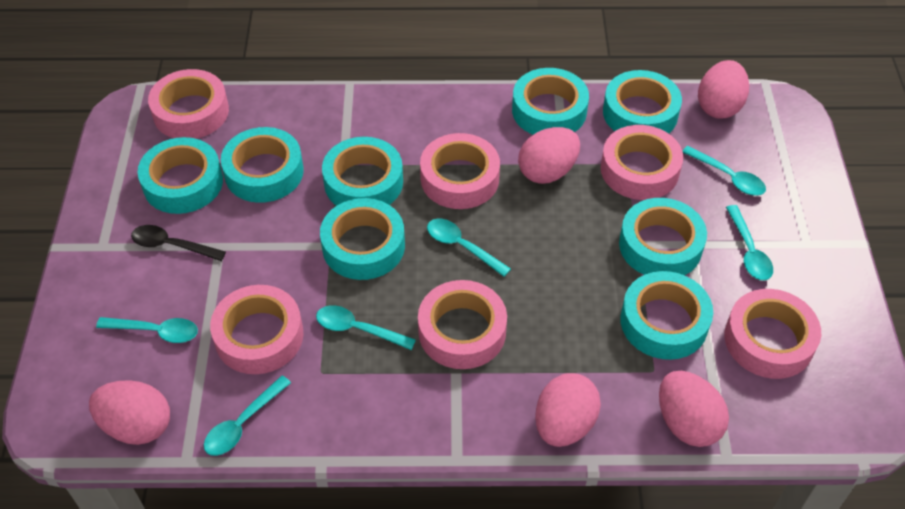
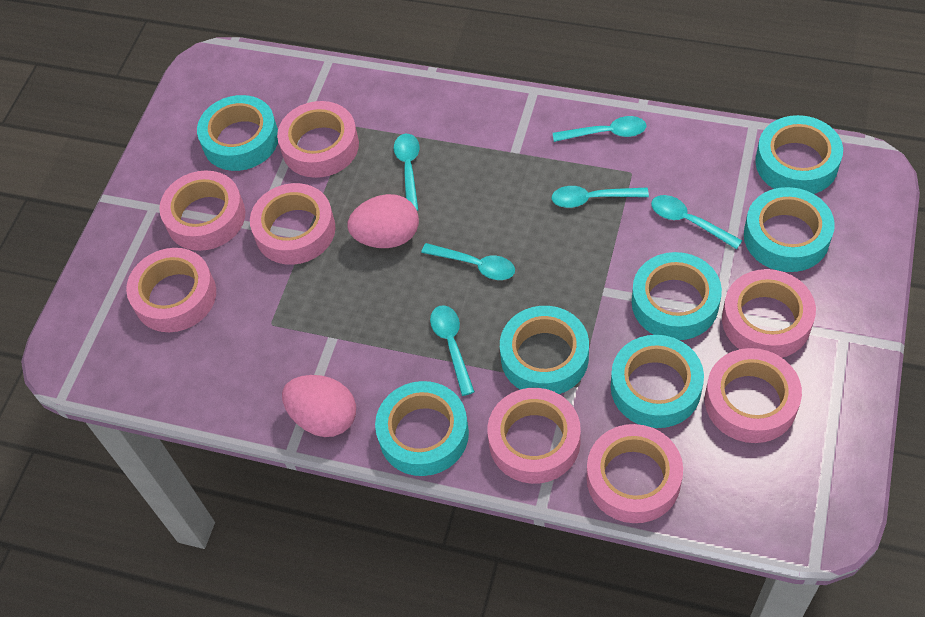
black spoon: 1 -> 0
pink egg: 5 -> 2
pink tape: 6 -> 8
turquoise tape: 8 -> 7

